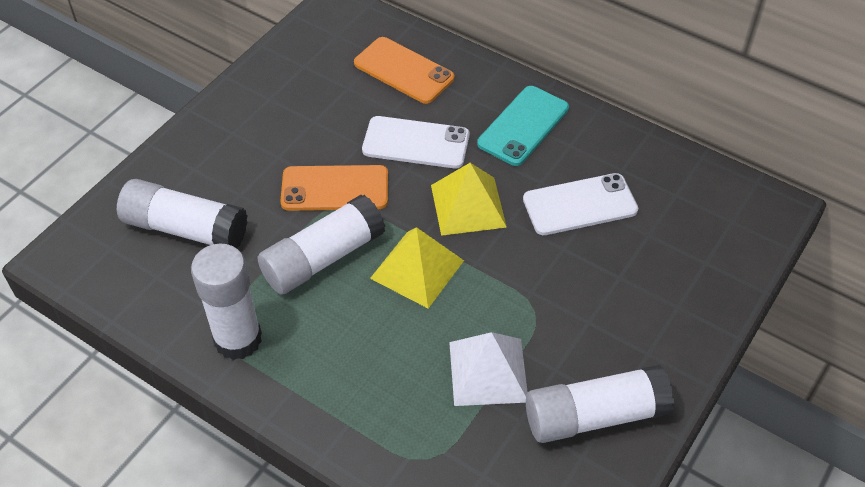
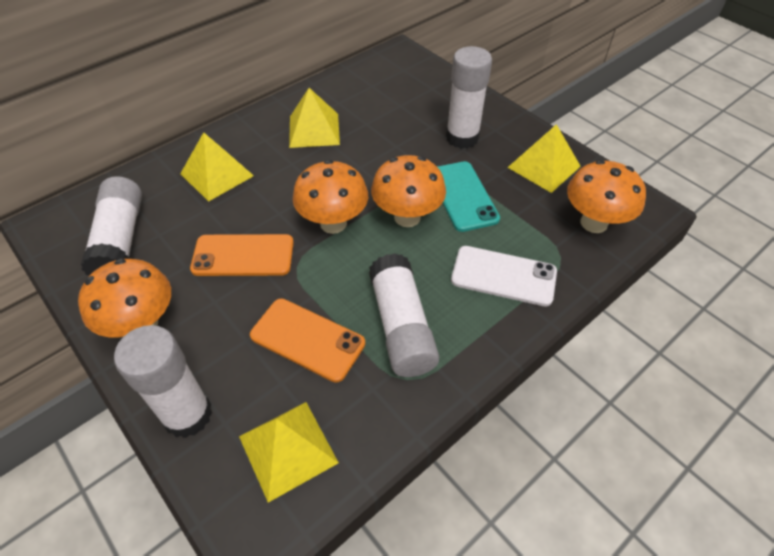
orange mushroom: 0 -> 4
white phone: 2 -> 1
white pyramid: 1 -> 0
yellow pyramid: 2 -> 4

